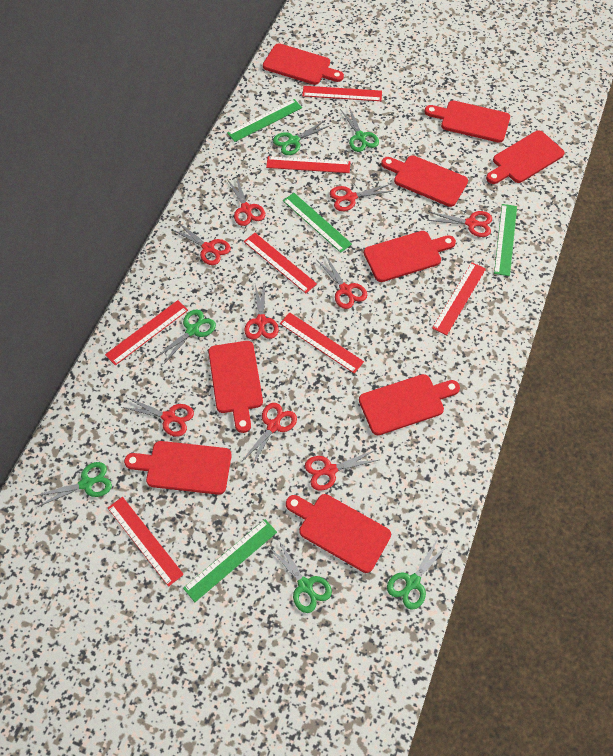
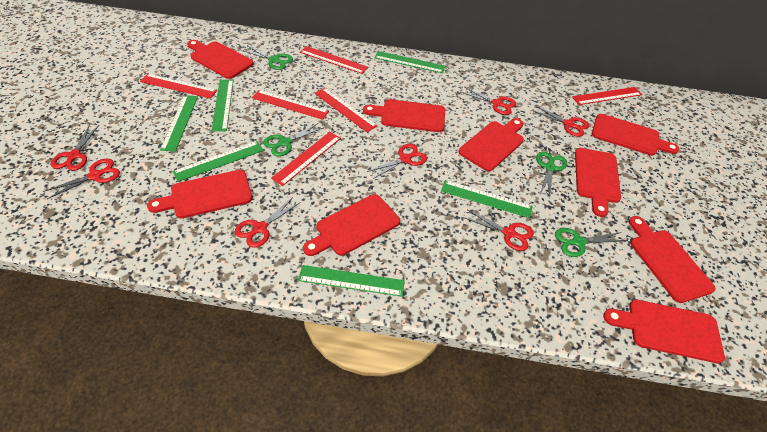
green ruler: 4 -> 6
green scissors: 6 -> 4
red ruler: 7 -> 6
red scissors: 9 -> 7

